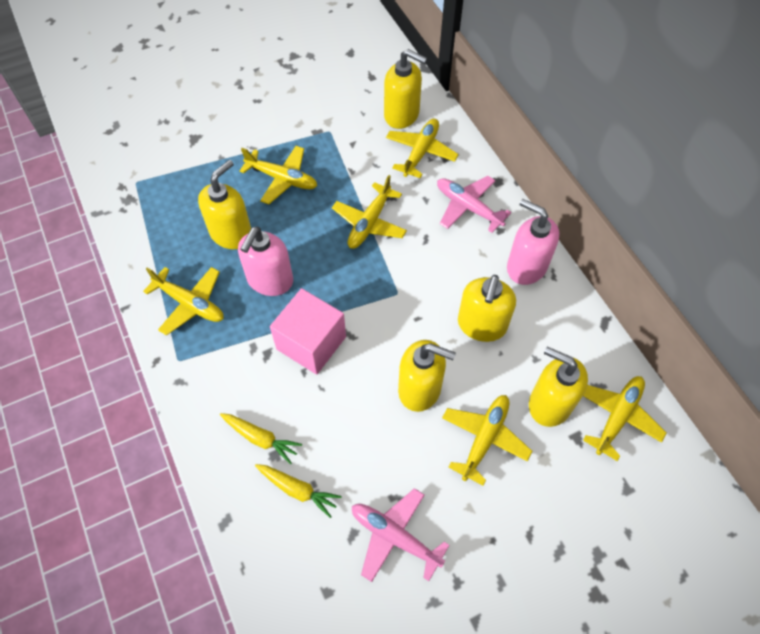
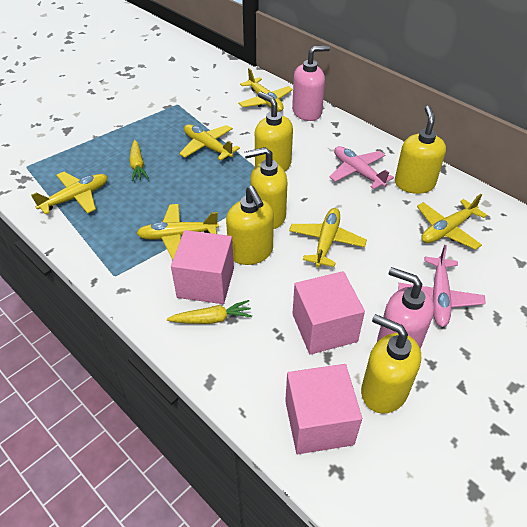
pink cube: 1 -> 3

